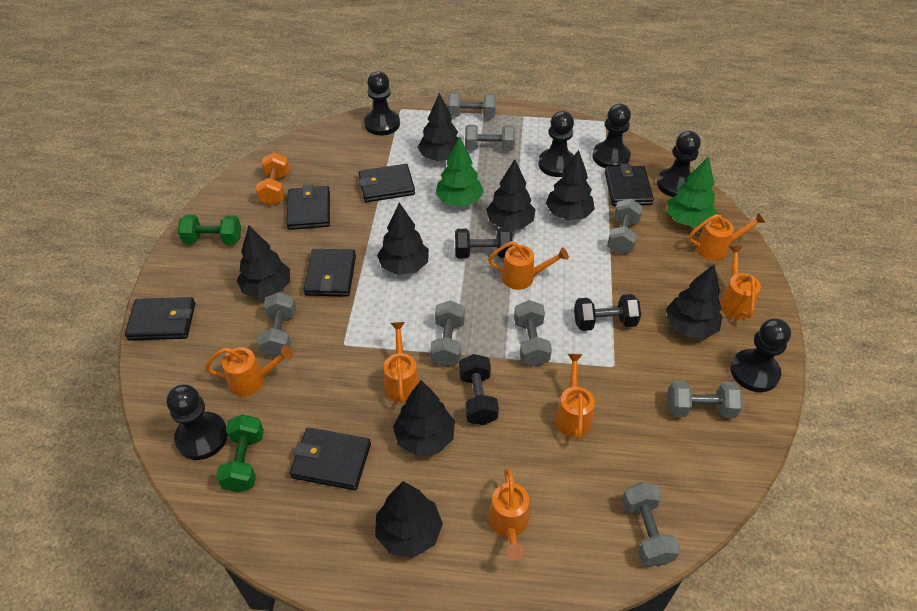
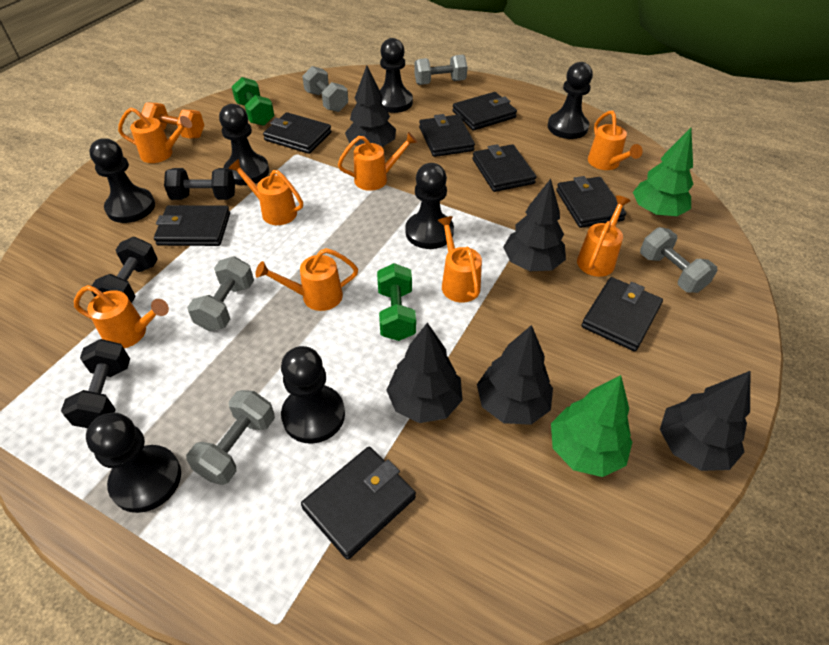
black pawn: 6 -> 7
black tree: 8 -> 5
black wallet: 6 -> 8
grey dumbbell: 8 -> 5
orange watering can: 7 -> 8

